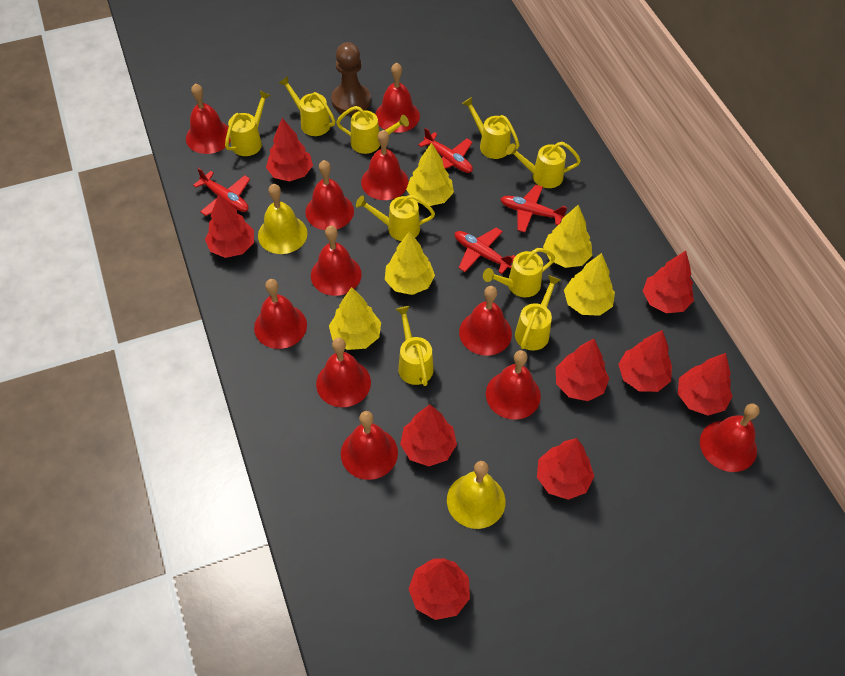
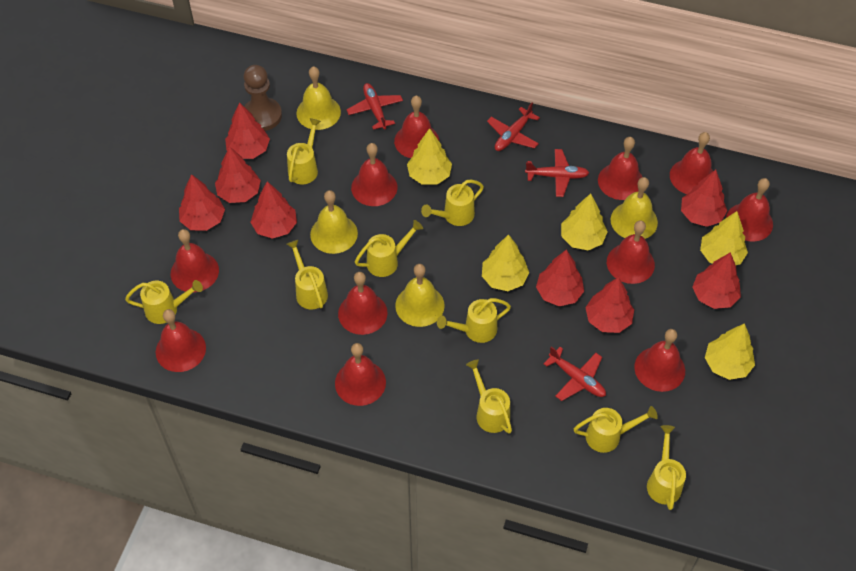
red tree: 9 -> 8
yellow bell: 2 -> 4

